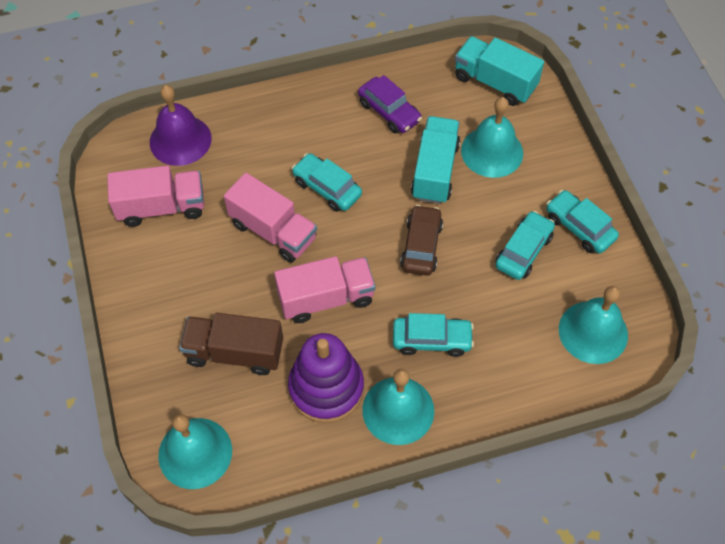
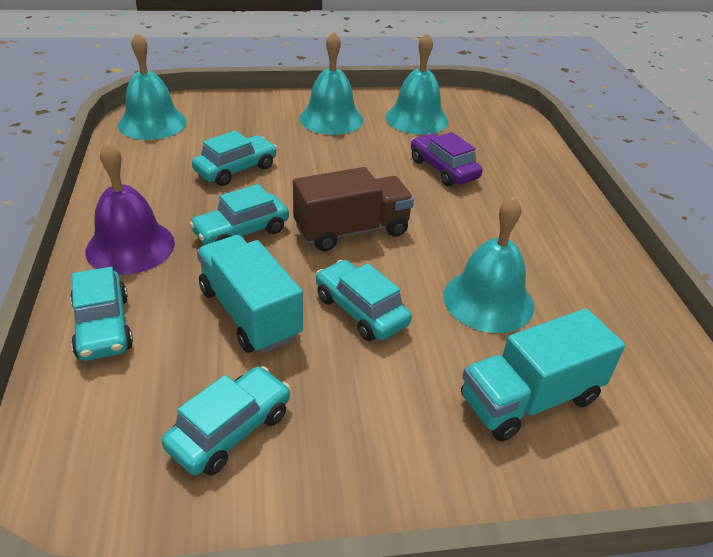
brown car: 1 -> 0
pink truck: 3 -> 0
purple stacking toy: 1 -> 0
turquoise car: 4 -> 5

